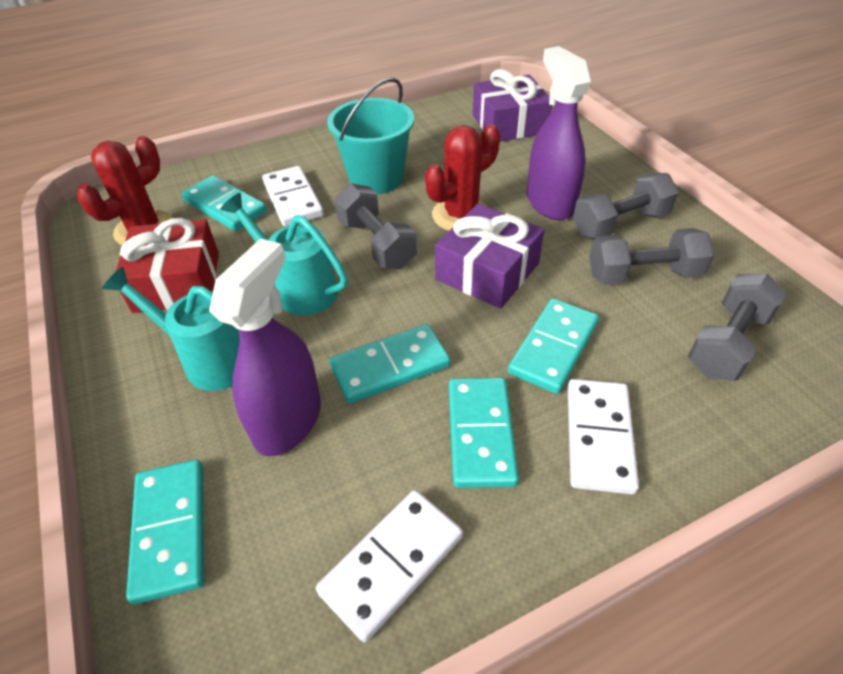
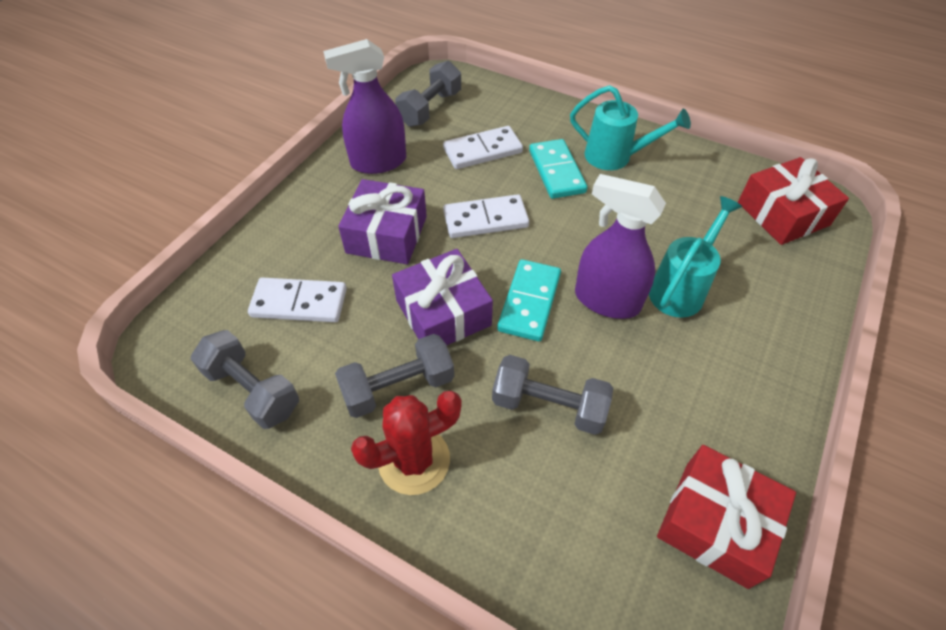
red cactus: 2 -> 1
red gift: 1 -> 2
turquoise bucket: 1 -> 0
turquoise domino: 5 -> 2

